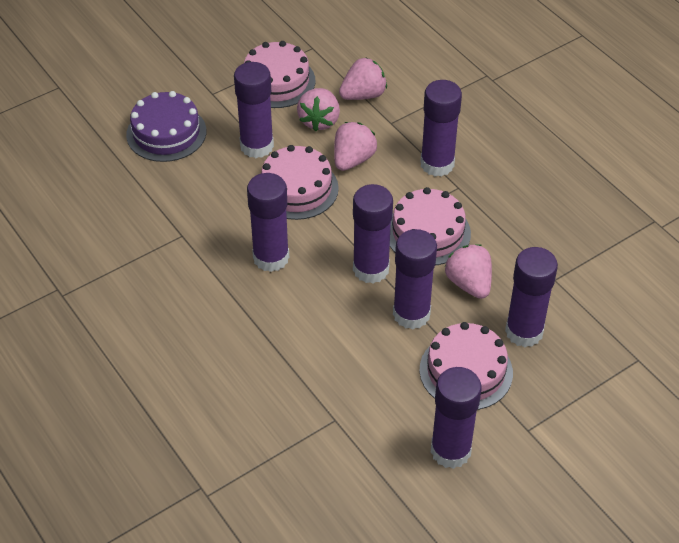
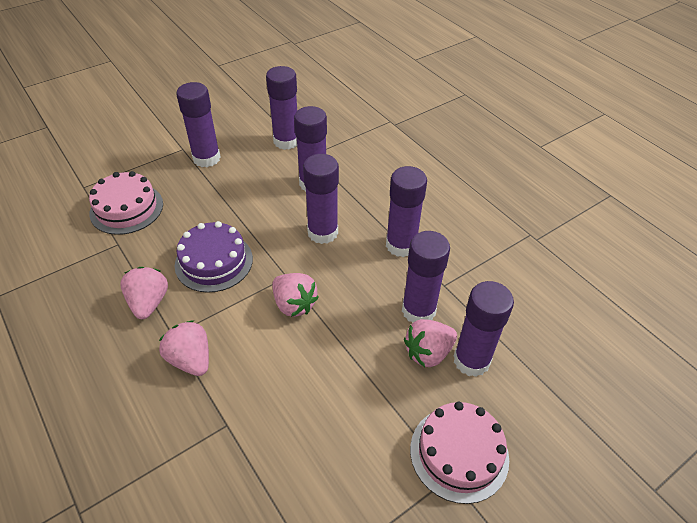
pink cake: 4 -> 2

